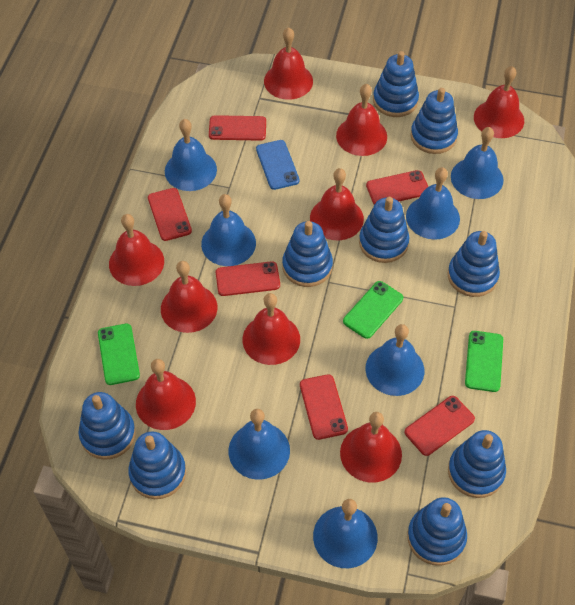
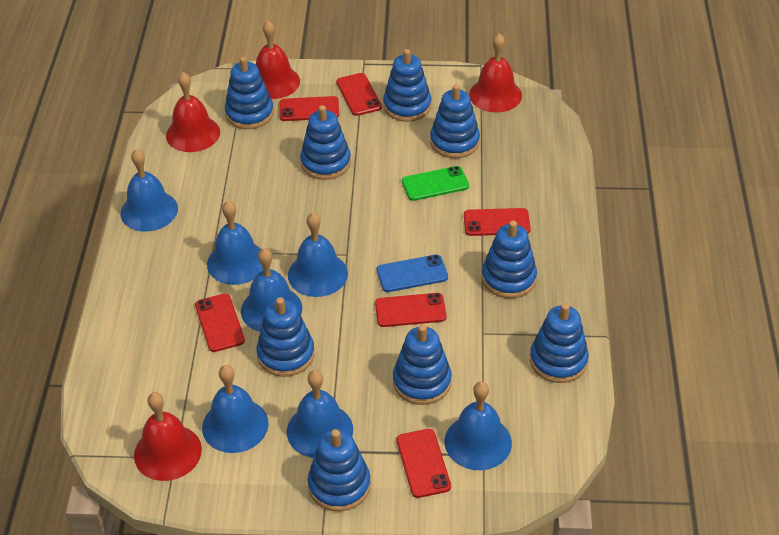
green phone: 3 -> 1
red bell: 9 -> 4

